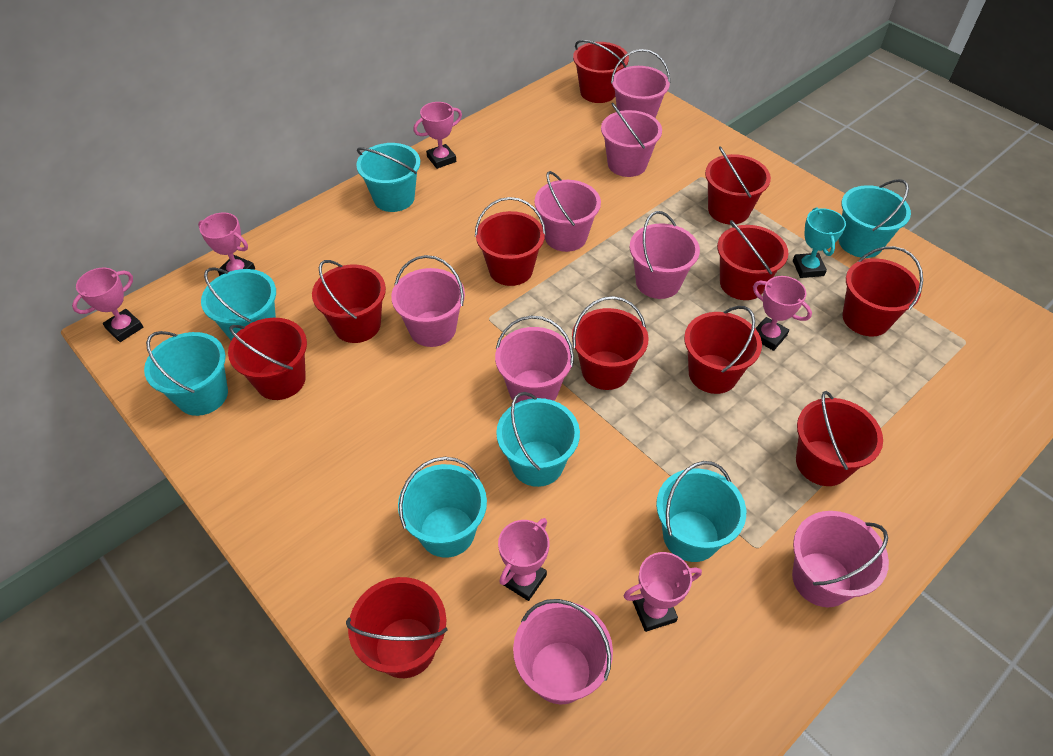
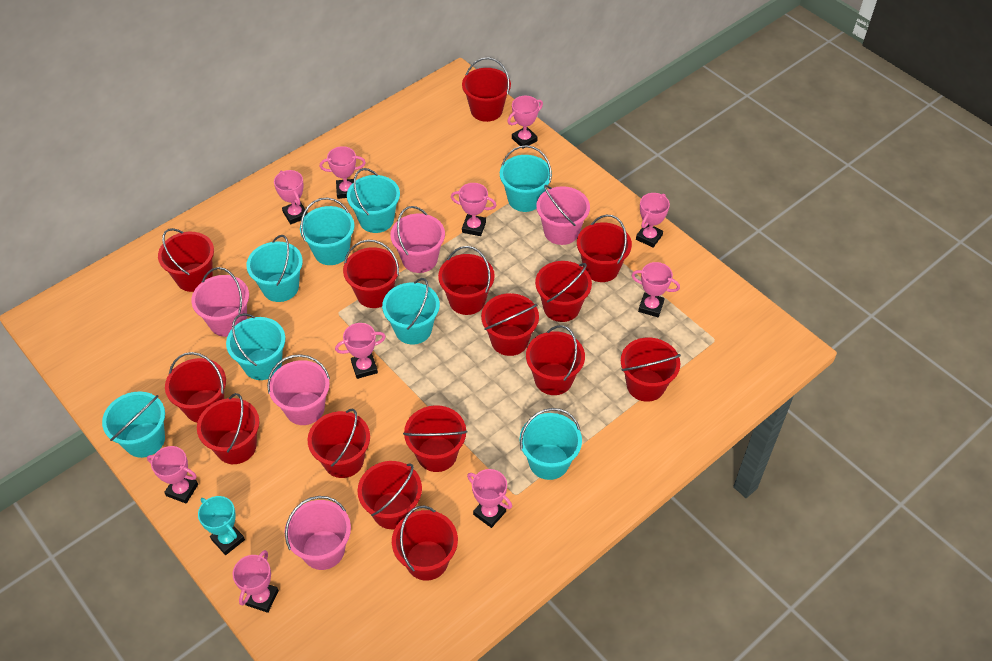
pink bucket: 8 -> 5
pink trophy: 6 -> 10
red bucket: 11 -> 15
turquoise bucket: 7 -> 8

